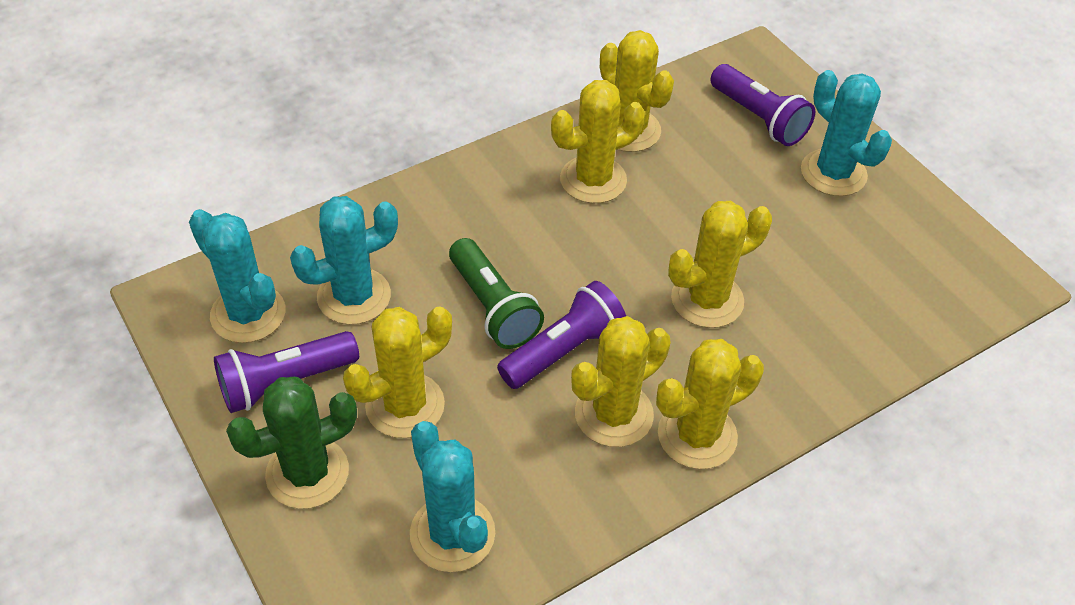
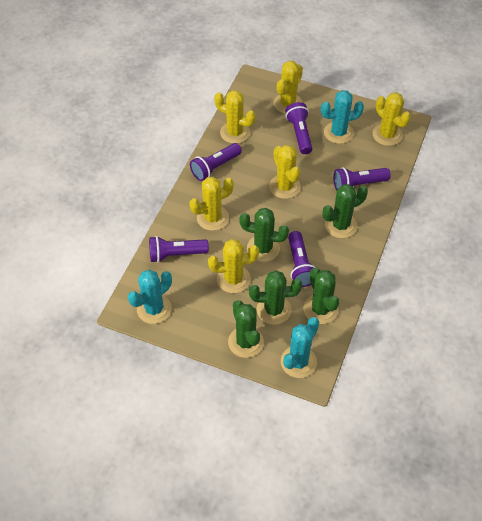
green cactus: 1 -> 5
green flashlight: 1 -> 0
purple flashlight: 3 -> 5
turquoise cactus: 4 -> 3

